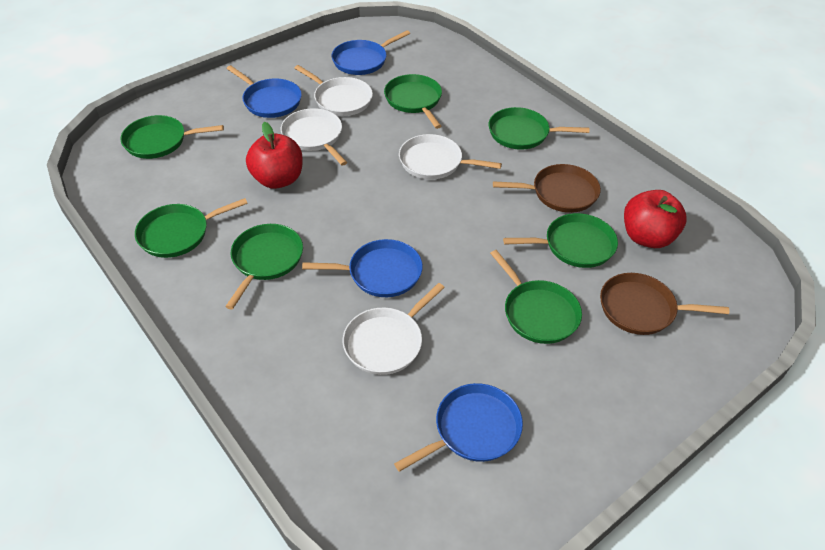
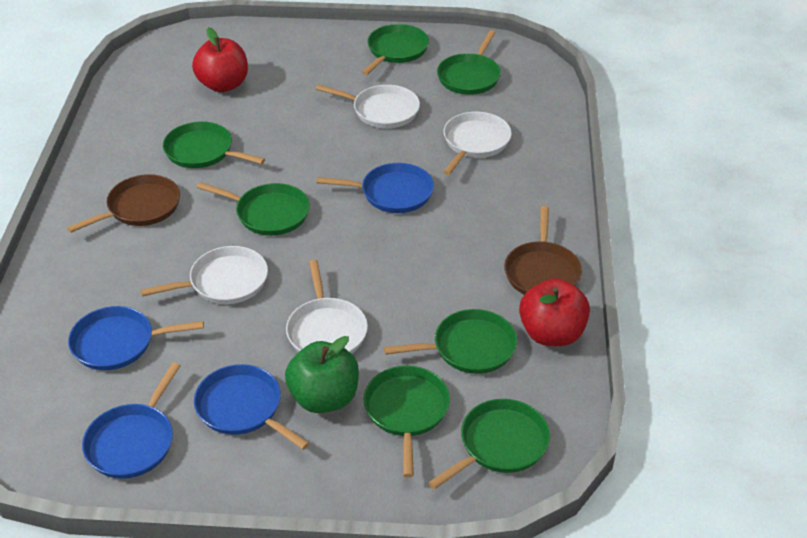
green apple: 0 -> 1

